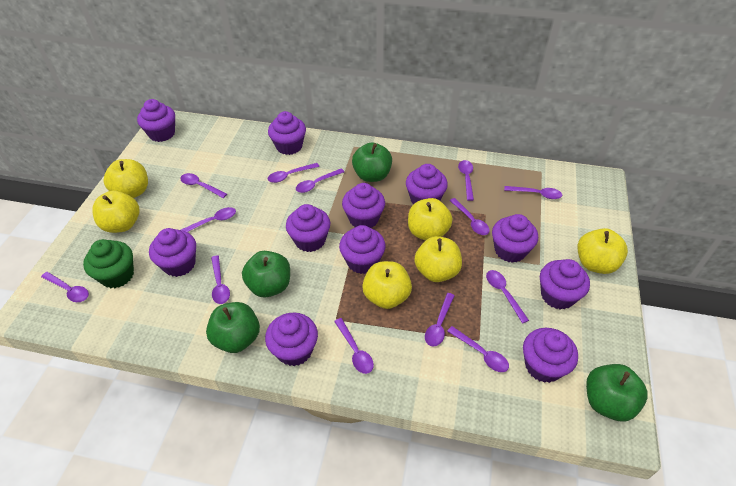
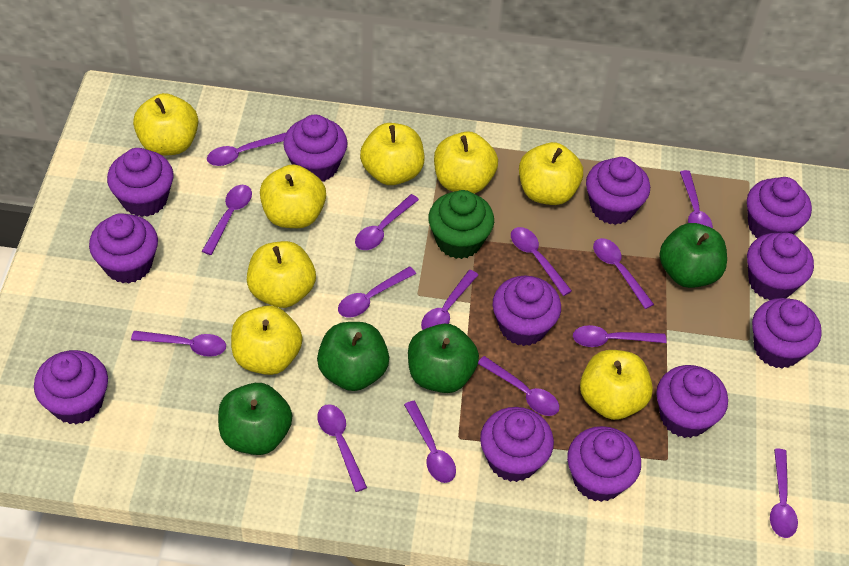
purple cupcake: 11 -> 12
purple spoon: 13 -> 14
yellow apple: 6 -> 8

